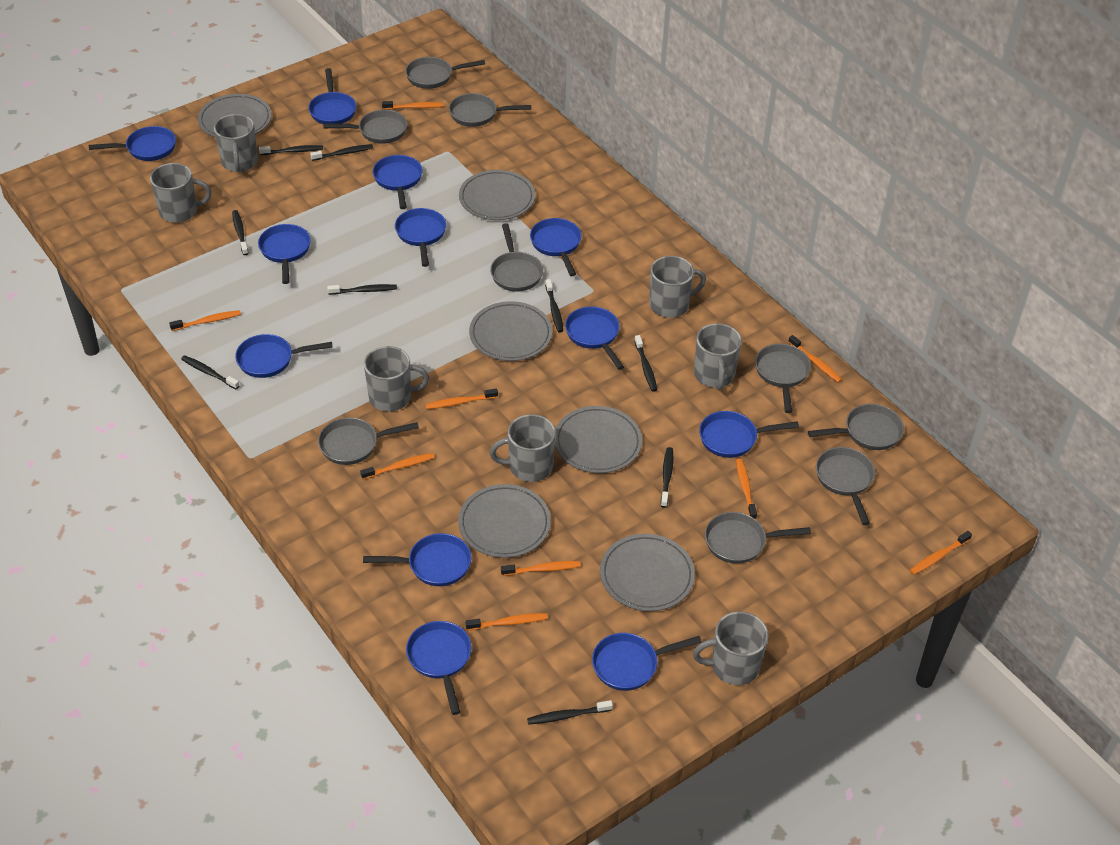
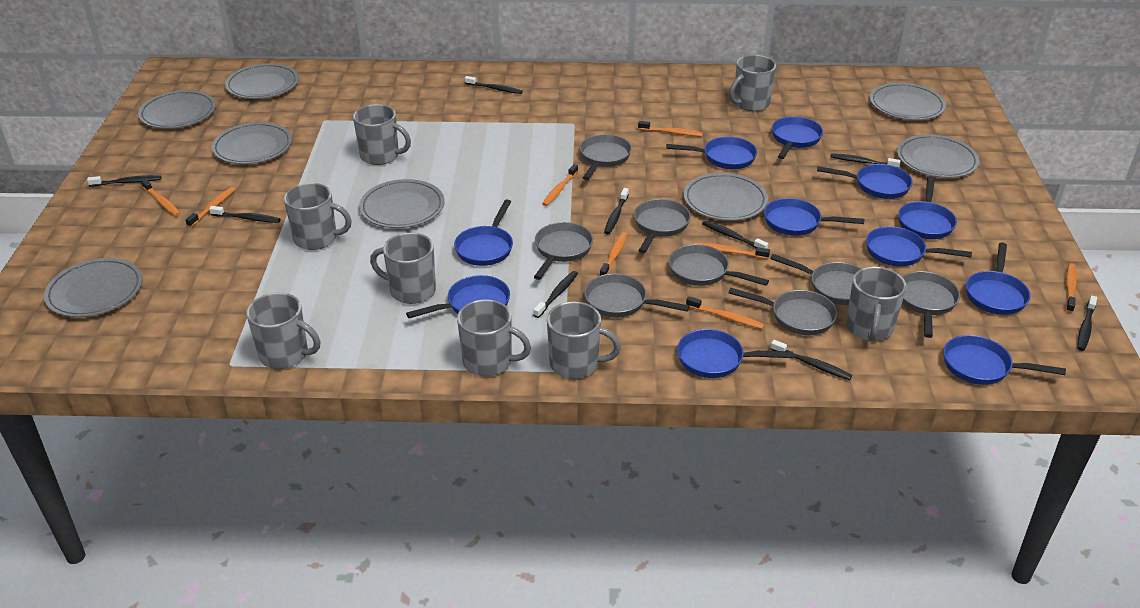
blue pan: 12 -> 11
grey mug: 7 -> 8
grey pan: 9 -> 8
grey plate: 6 -> 8
orange toothbrush: 9 -> 8

